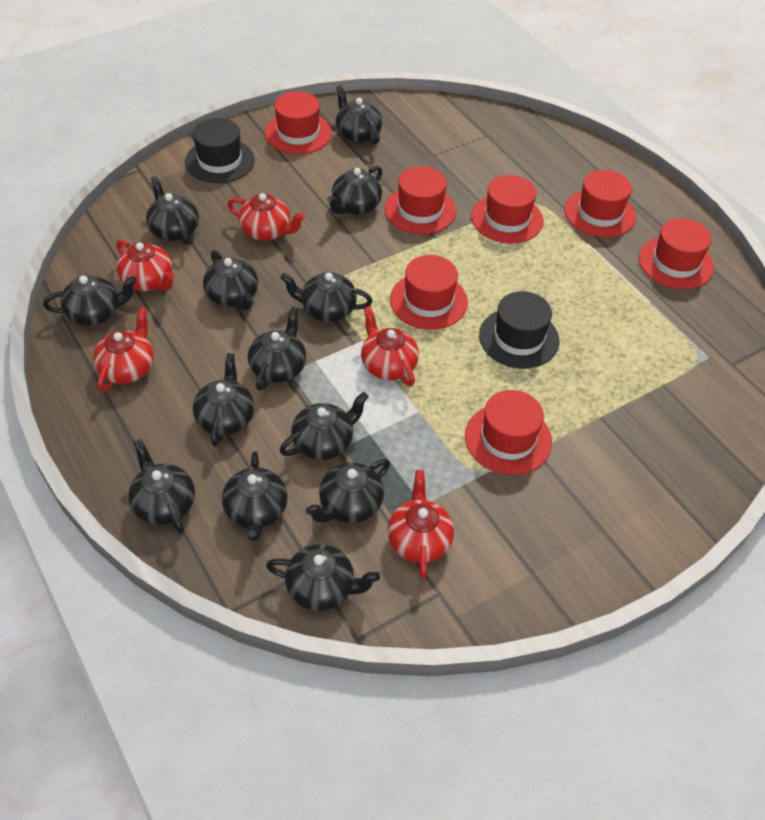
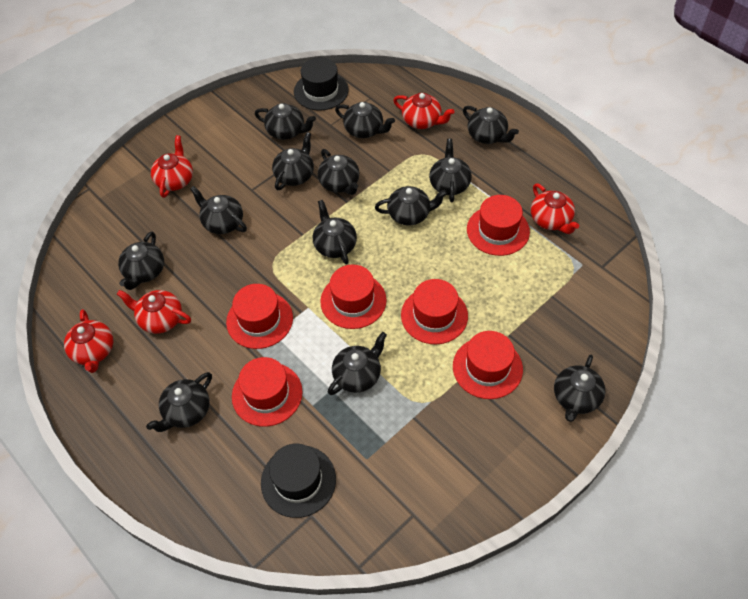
red hat: 7 -> 6

